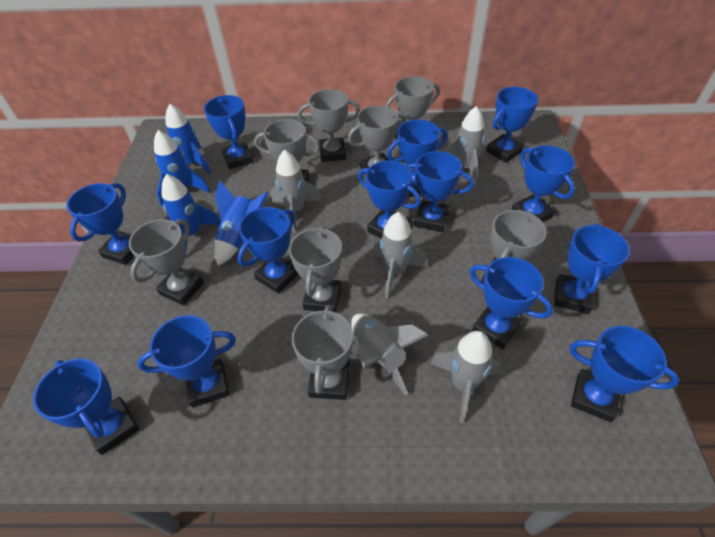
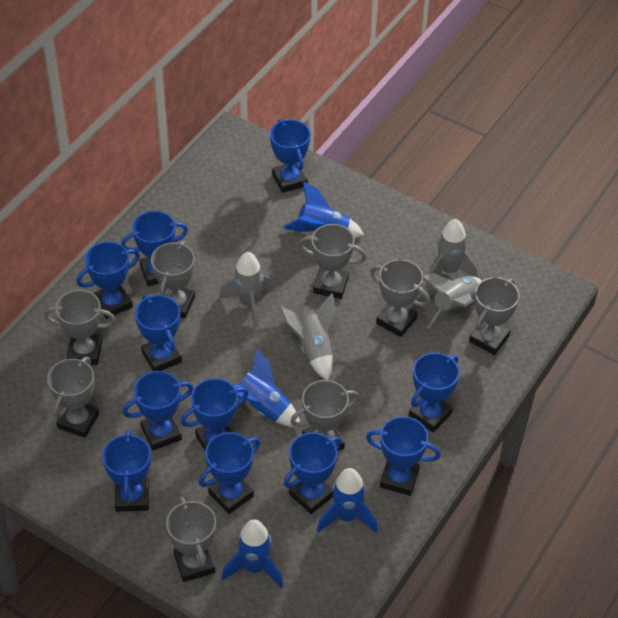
blue trophy: 13 -> 11
grey rocket: 5 -> 4

